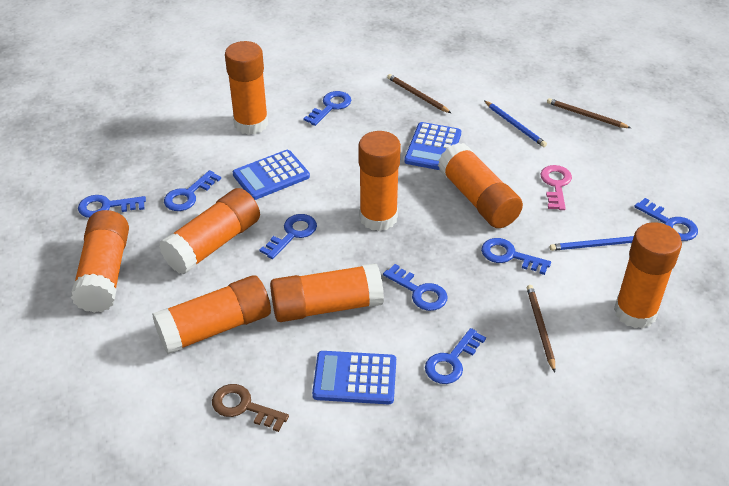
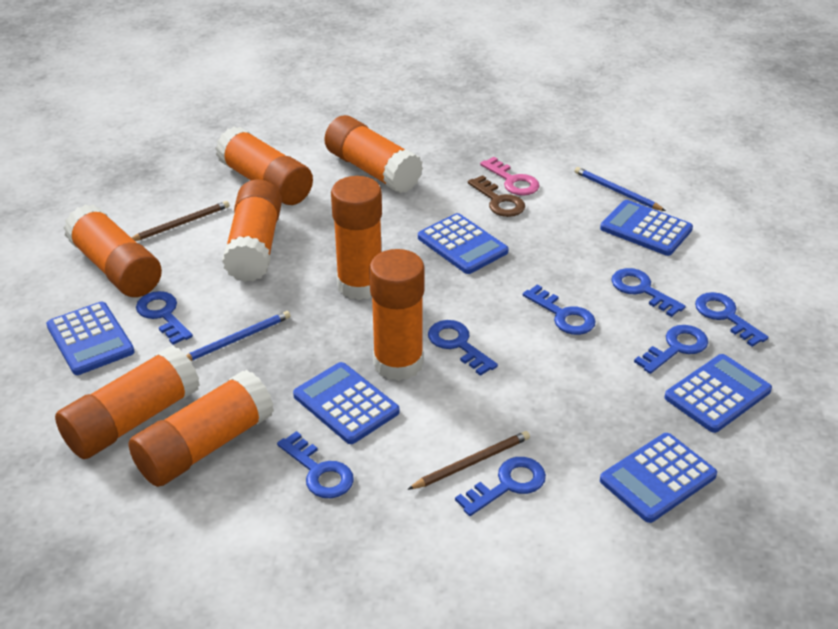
blue calculator: 3 -> 6
brown pencil: 3 -> 2

